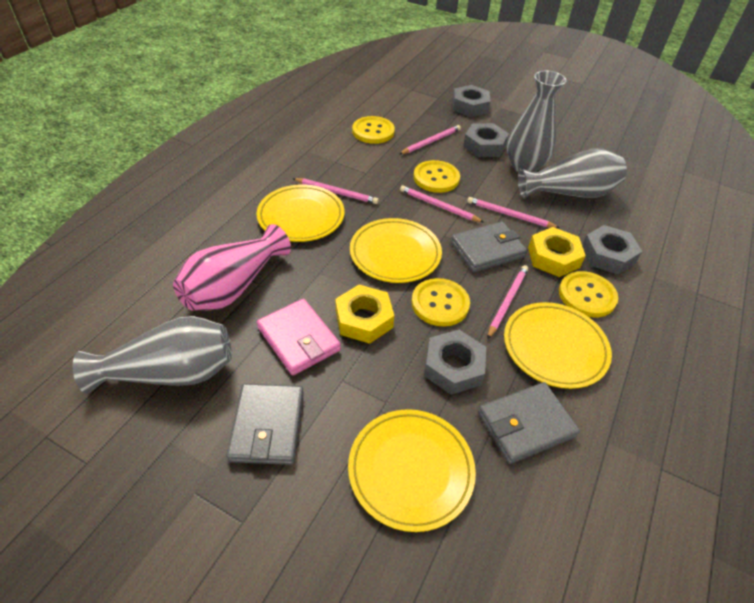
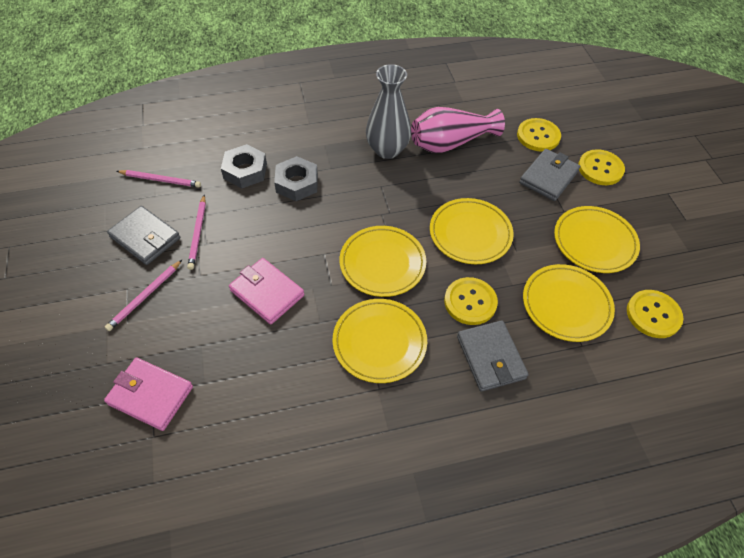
grey nut: 4 -> 2
grey vase: 3 -> 1
pink pencil: 5 -> 3
pink wallet: 1 -> 2
yellow nut: 2 -> 0
yellow plate: 4 -> 5

